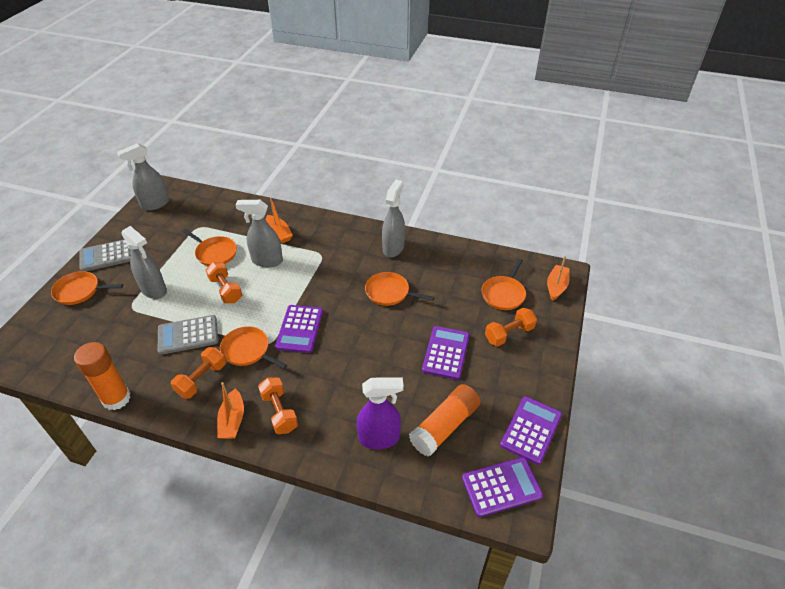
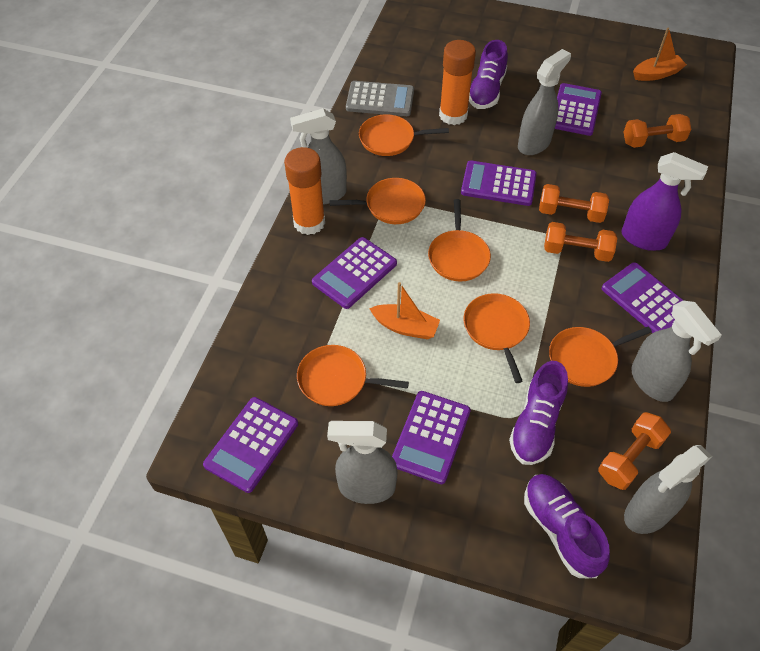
grey calculator: 2 -> 1
grey spray bottle: 4 -> 5
orange boat: 3 -> 2
orange pan: 5 -> 6
purple calculator: 4 -> 6
purple shoe: 0 -> 3

